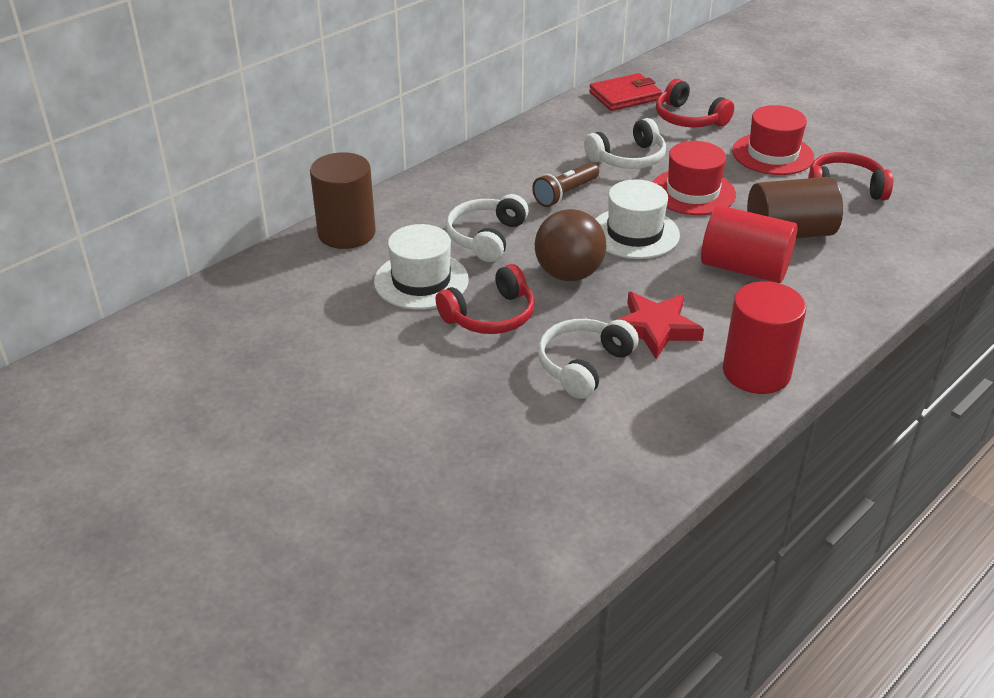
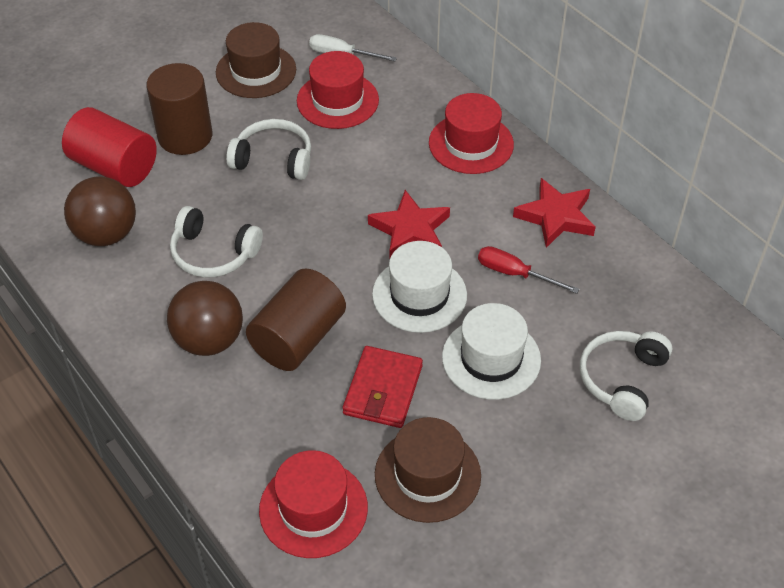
brown ball: 1 -> 2
brown flashlight: 1 -> 0
brown hat: 0 -> 2
red cylinder: 2 -> 1
red hat: 2 -> 3
red headphones: 3 -> 0
red screwdriver: 0 -> 1
red star: 1 -> 2
white screwdriver: 0 -> 1

